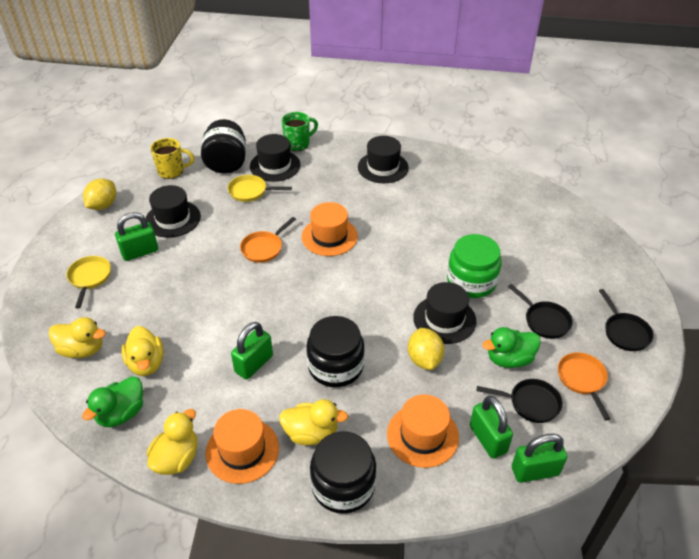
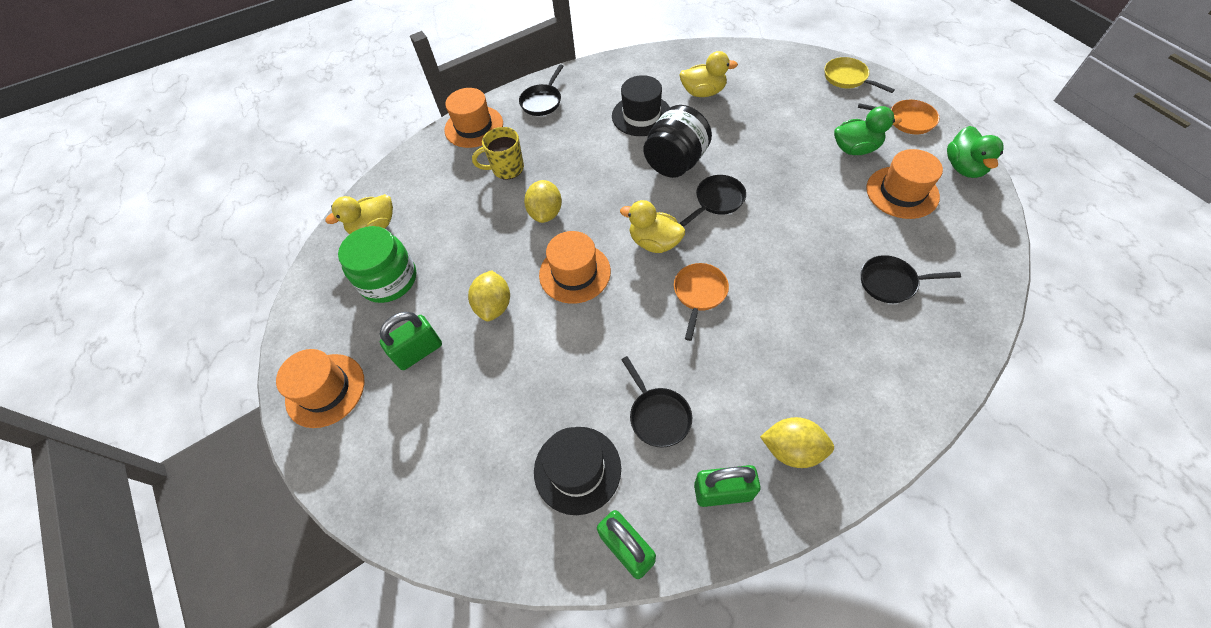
black hat: 4 -> 2
black jar: 3 -> 1
black pan: 3 -> 4
green mug: 1 -> 0
green padlock: 4 -> 3
orange hat: 3 -> 4
yellow duck: 4 -> 3
yellow lemon: 2 -> 3
yellow pan: 2 -> 1

